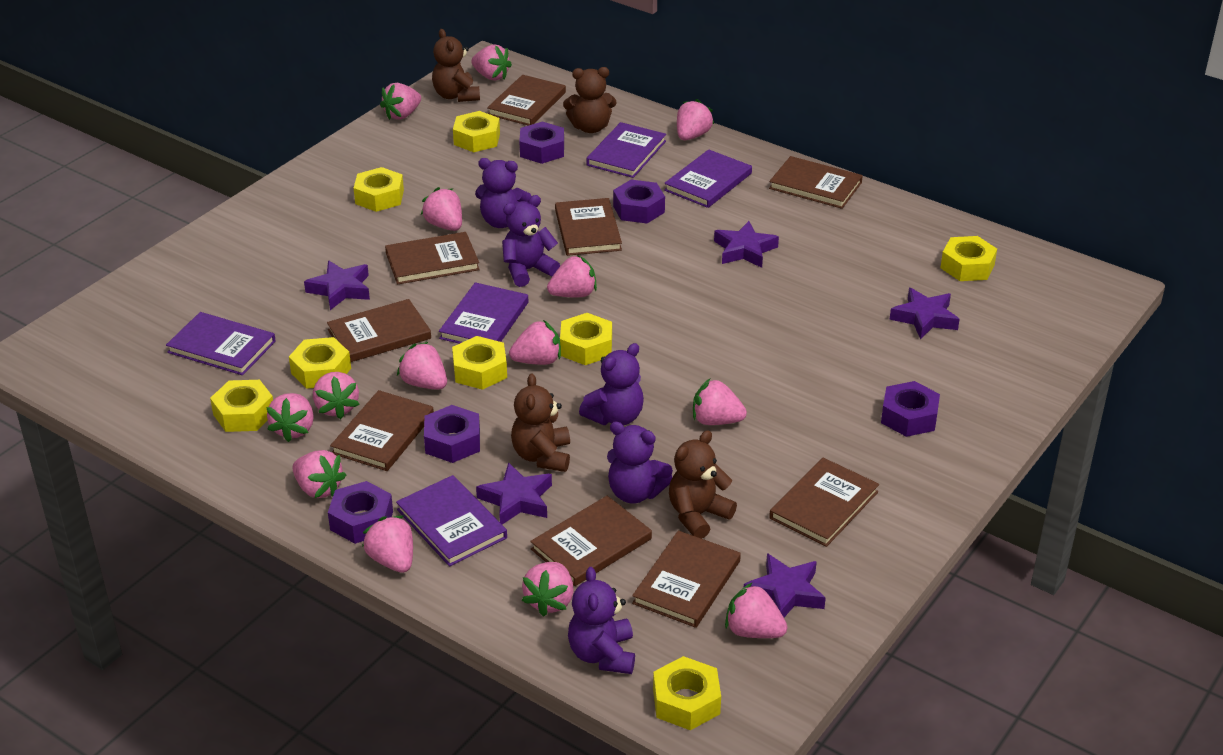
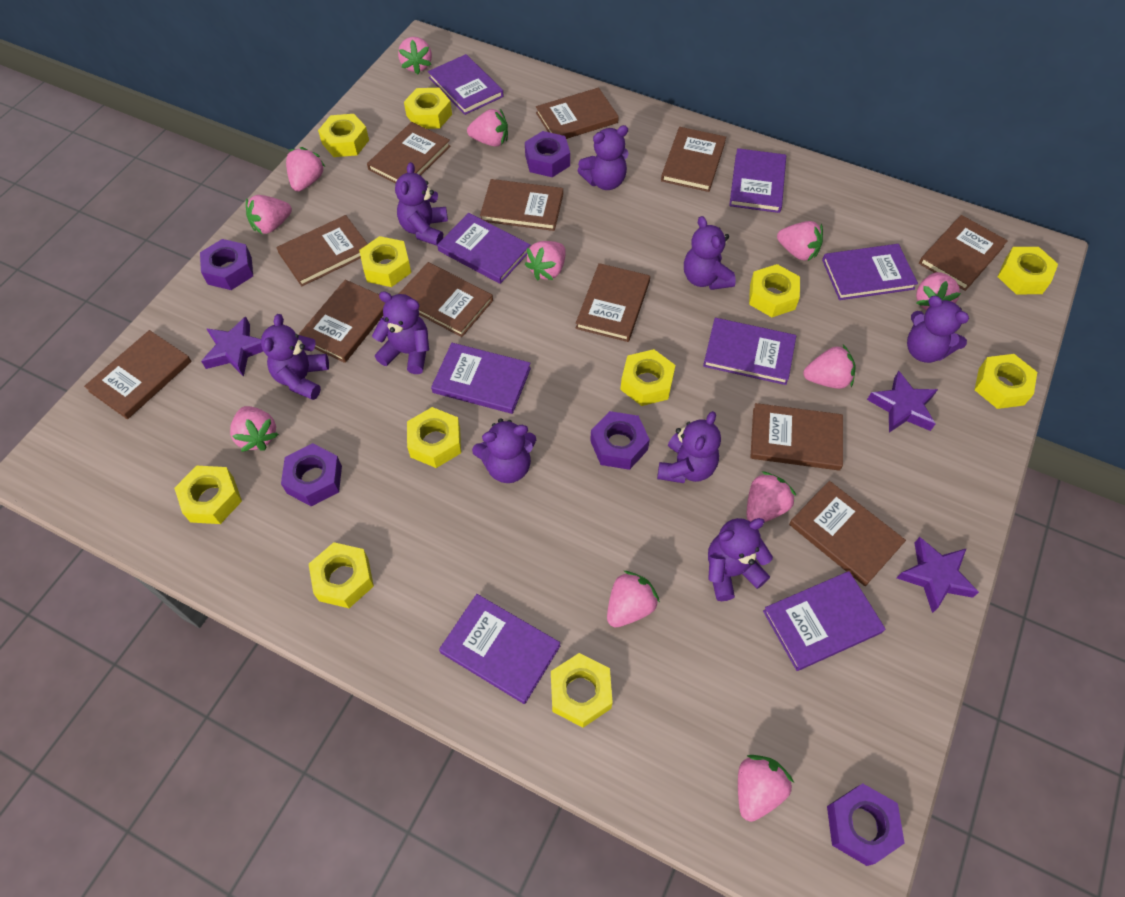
brown book: 9 -> 12
brown teddy bear: 4 -> 0
pink strawberry: 14 -> 12
purple book: 5 -> 8
purple star: 5 -> 3
purple teddy bear: 5 -> 9
yellow nut: 8 -> 11

